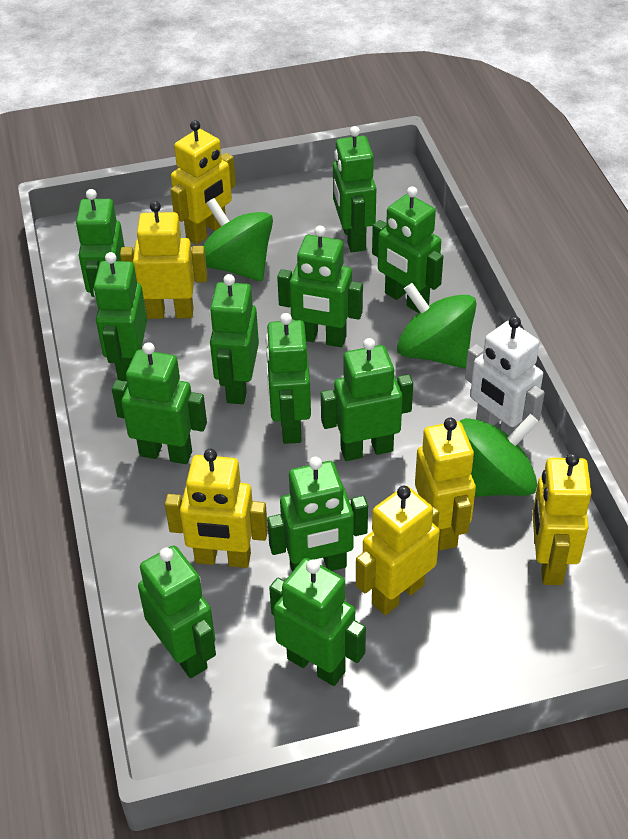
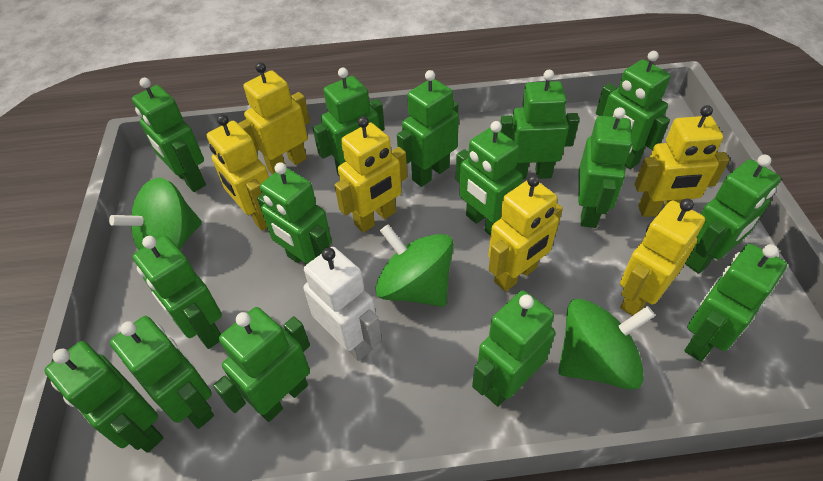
green robot: 12 -> 15

